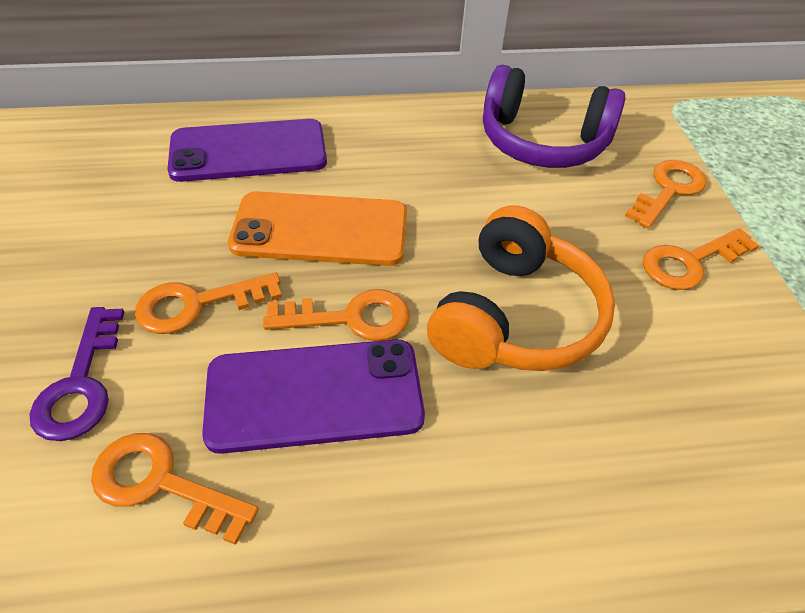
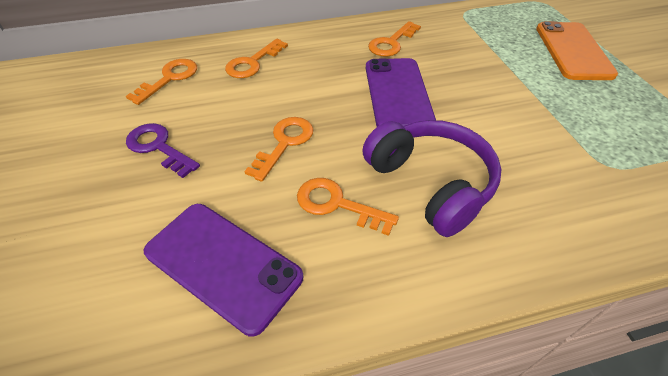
orange headphones: 1 -> 0

